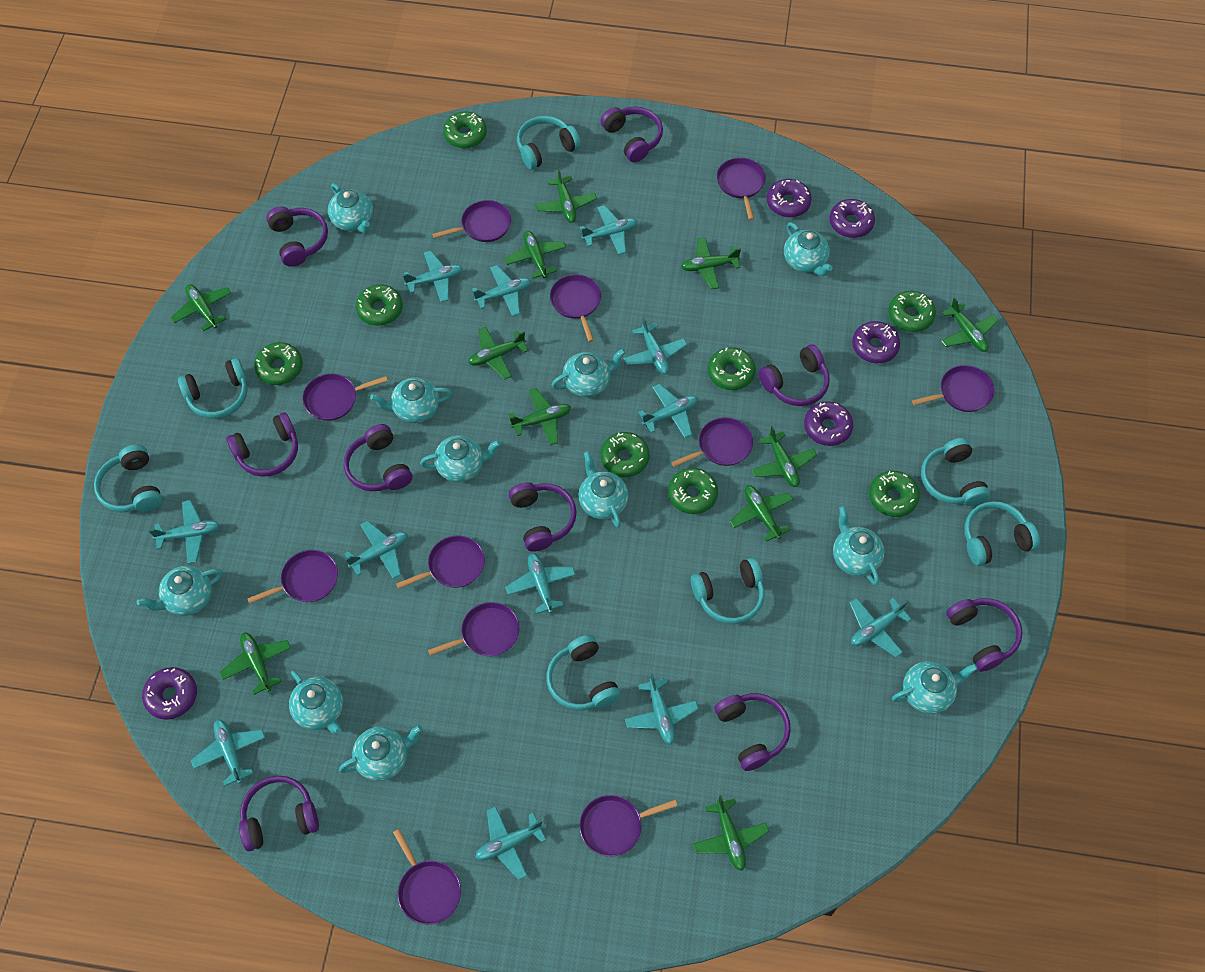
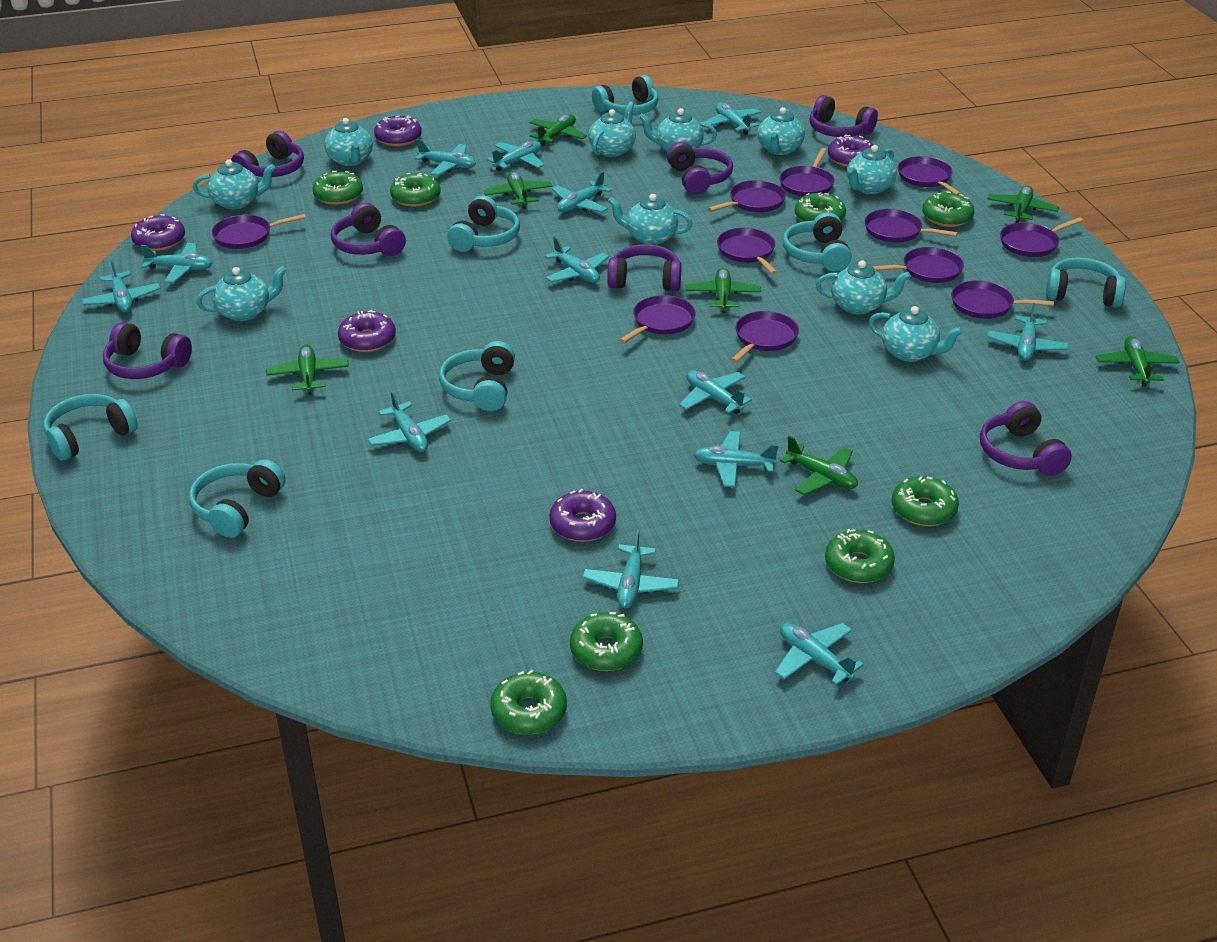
green plane: 11 -> 7
purple headphones: 9 -> 7
turquoise plane: 12 -> 13
turquoise teapot: 11 -> 10

